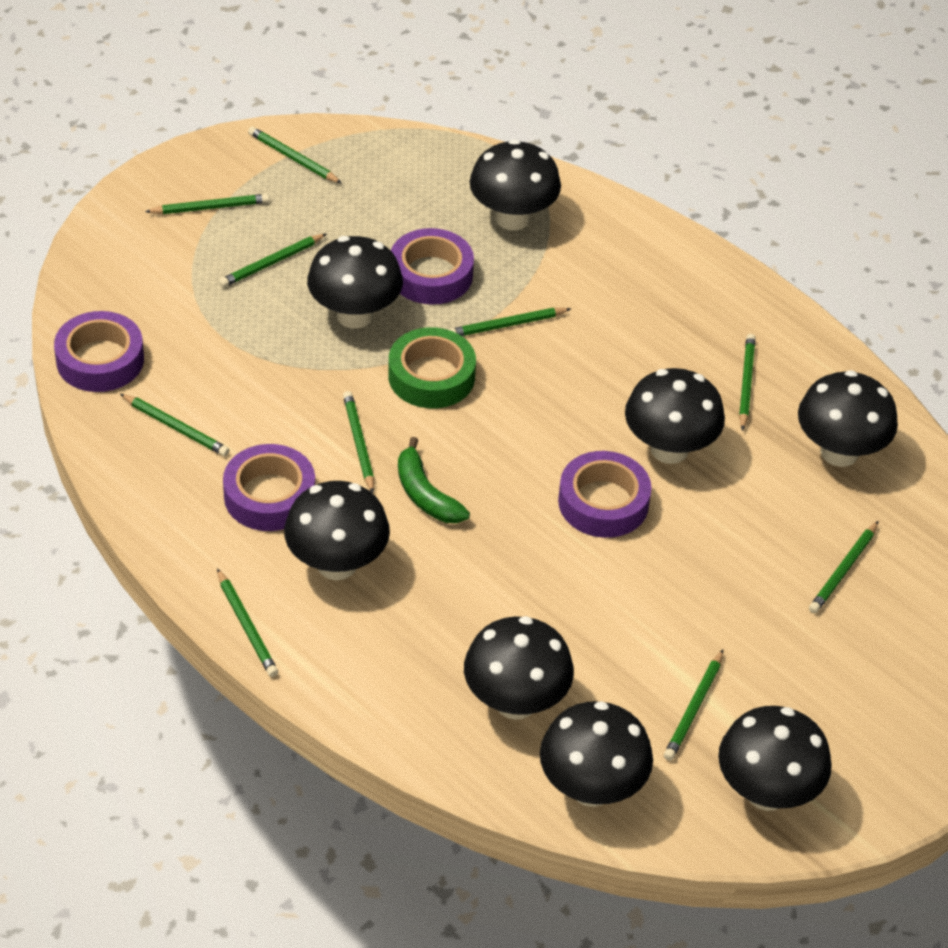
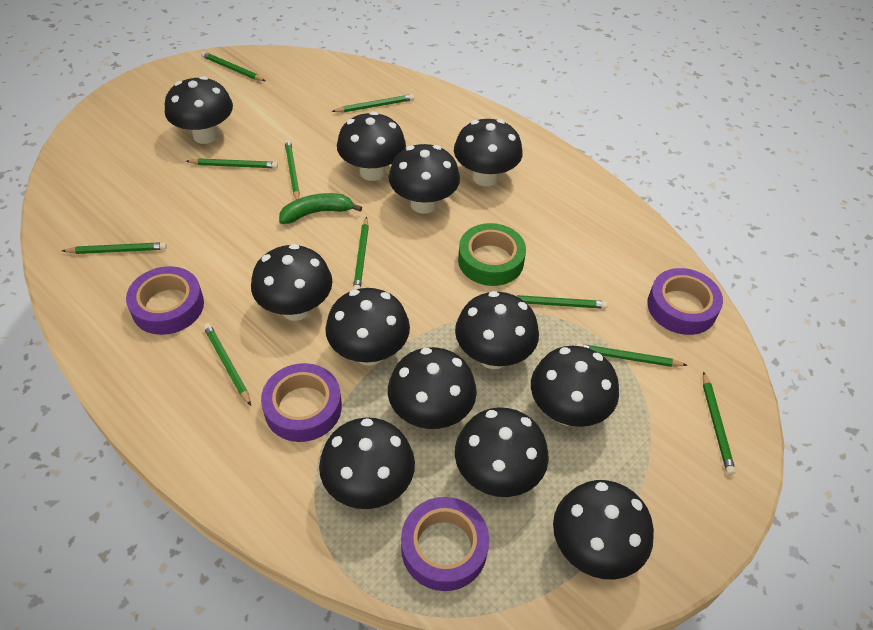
black mushroom: 8 -> 12

